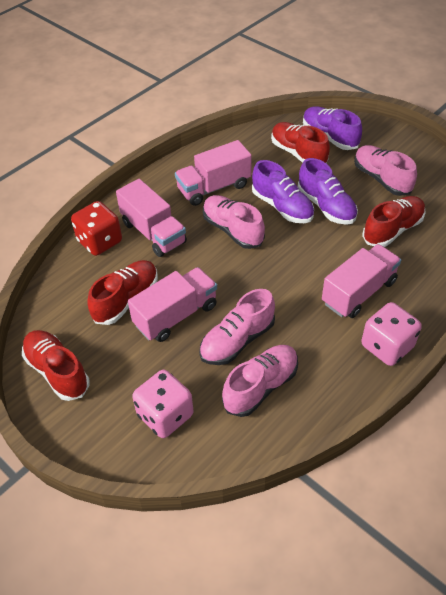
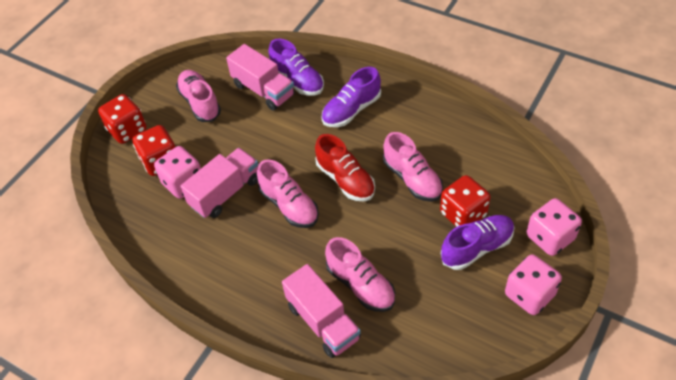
pink dice: 2 -> 3
pink truck: 4 -> 3
red dice: 1 -> 3
red shoe: 4 -> 1

